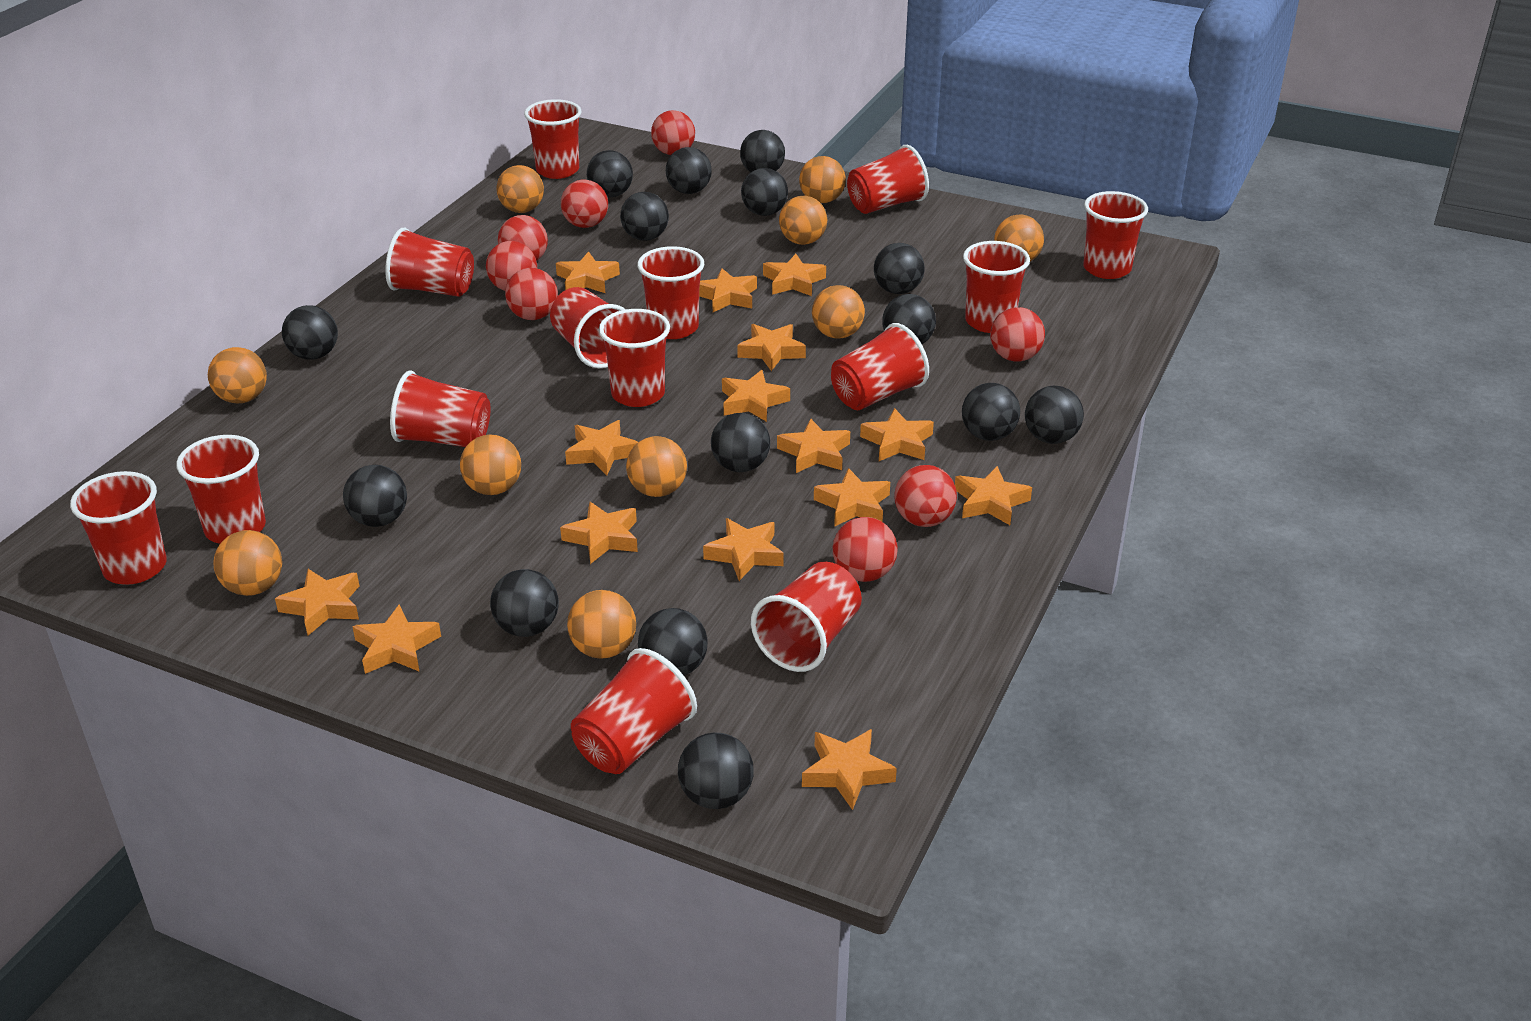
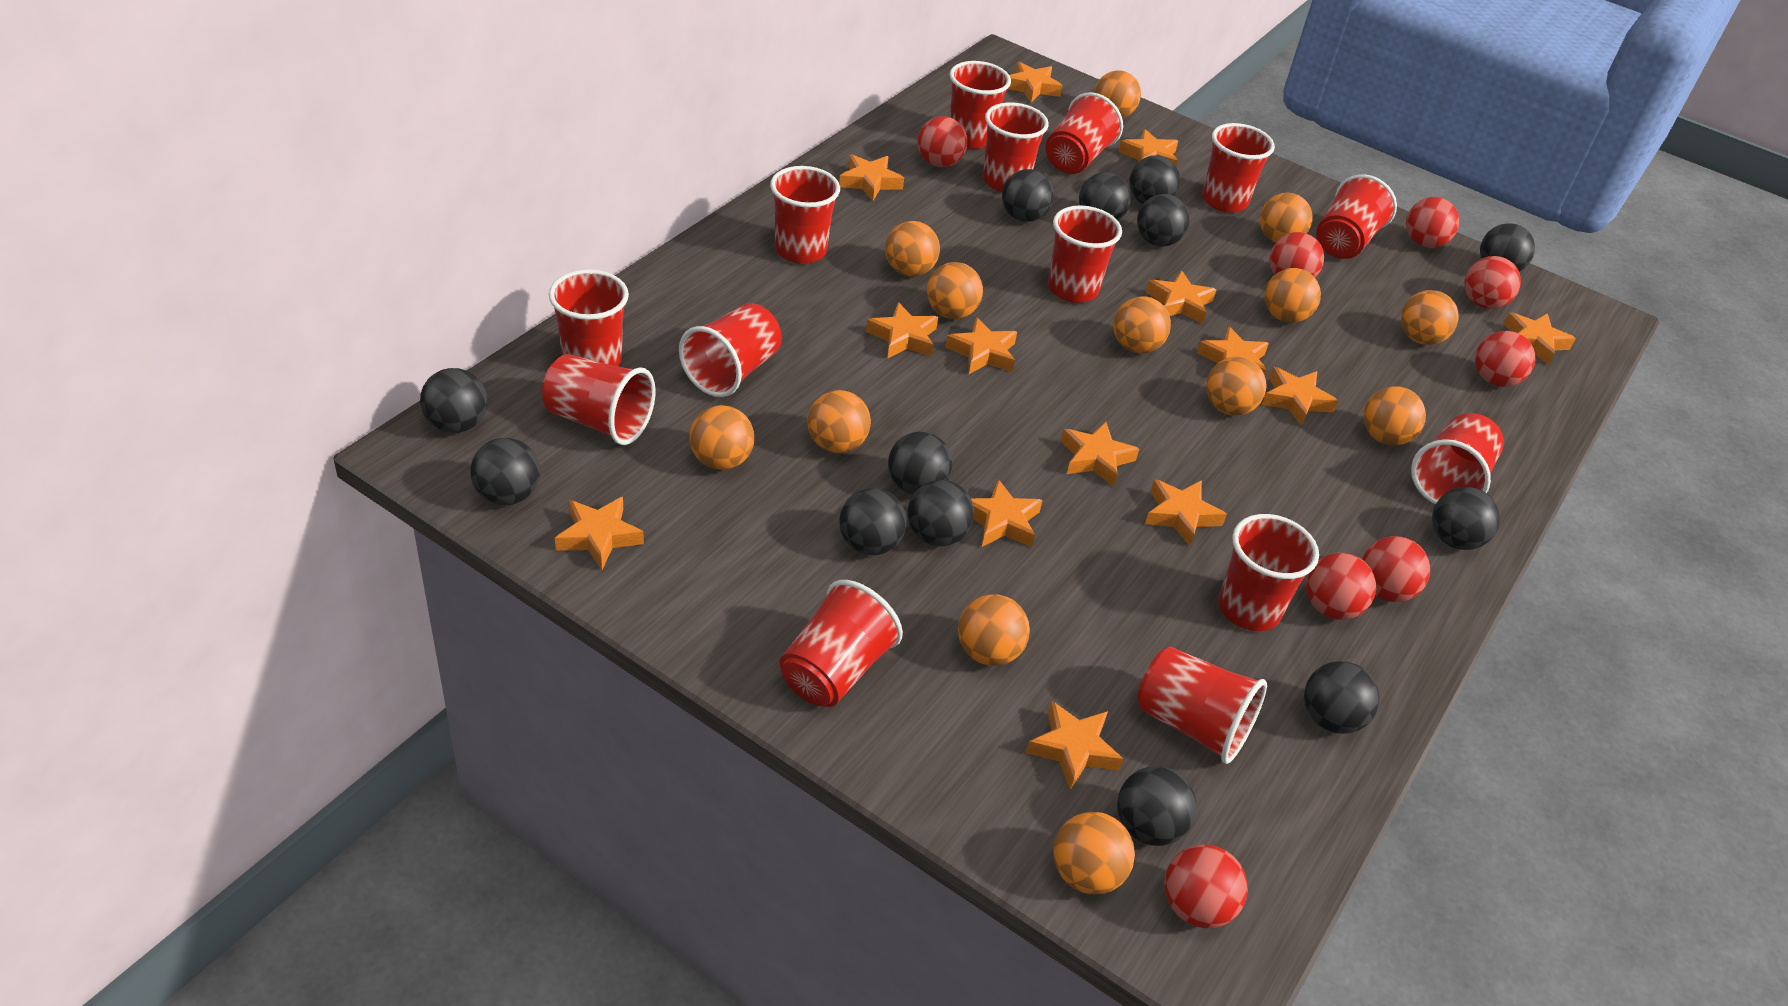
black ball: 15 -> 13
orange ball: 10 -> 13
orange star: 15 -> 14

